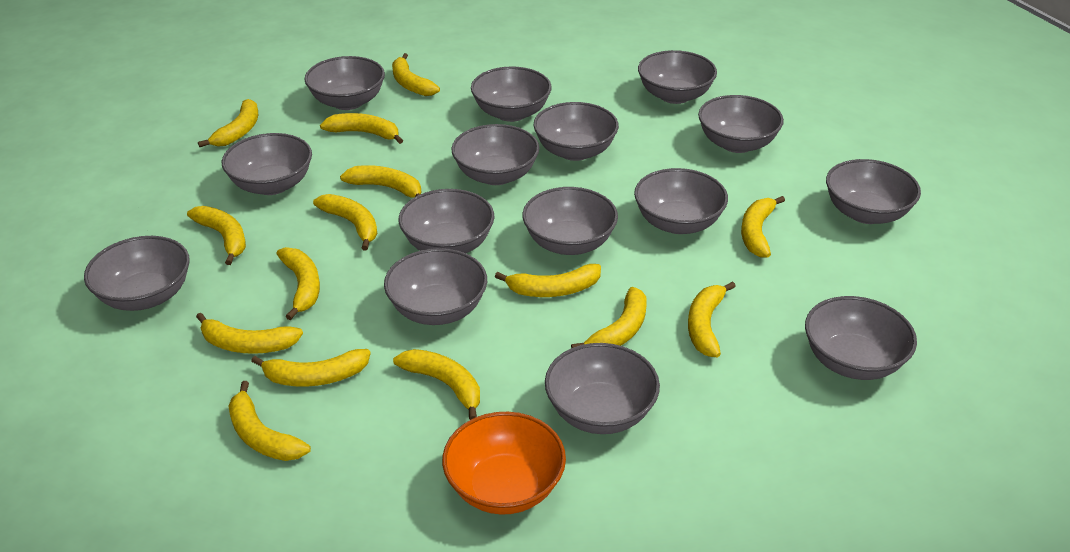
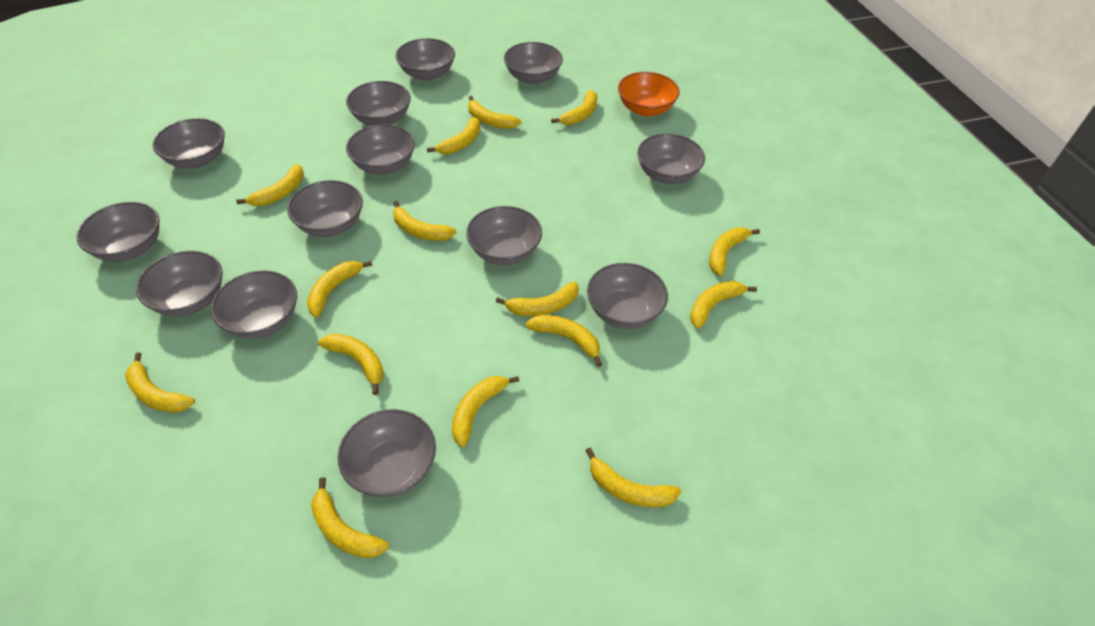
grey bowl: 15 -> 13

